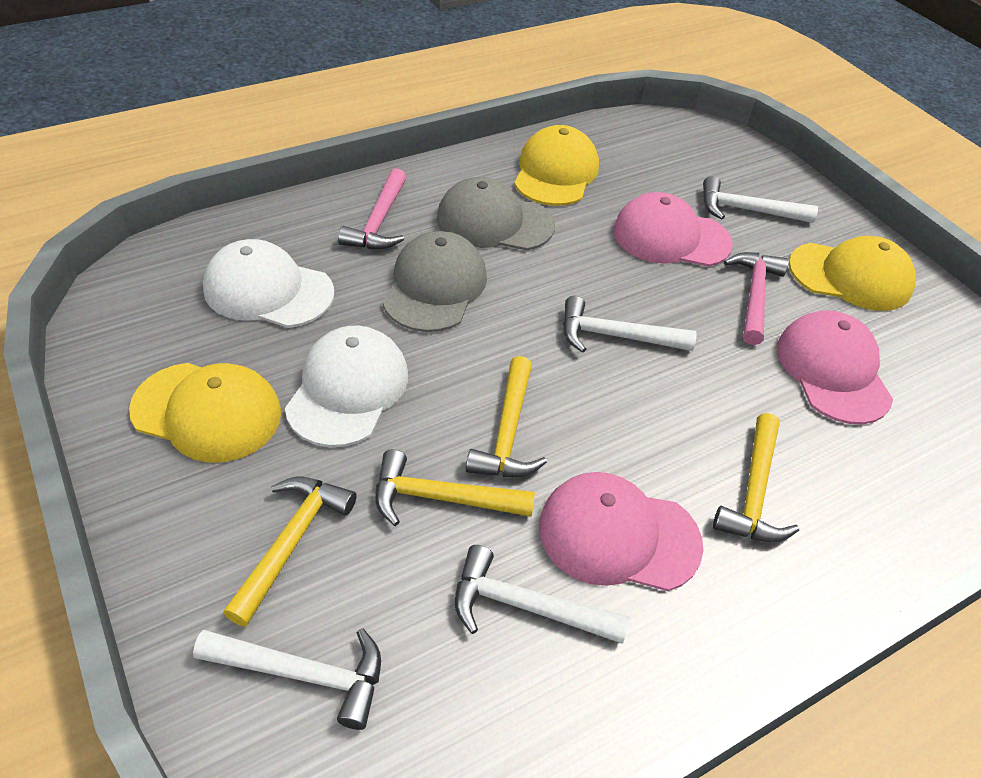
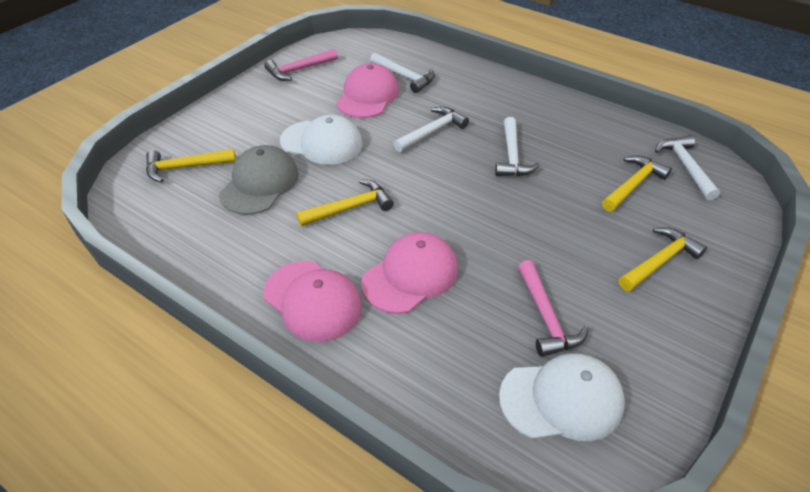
grey cap: 2 -> 1
yellow cap: 3 -> 0

